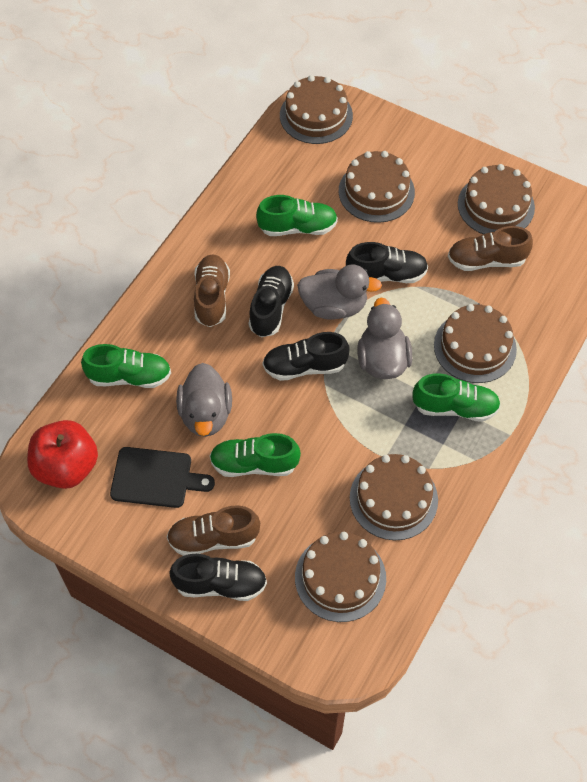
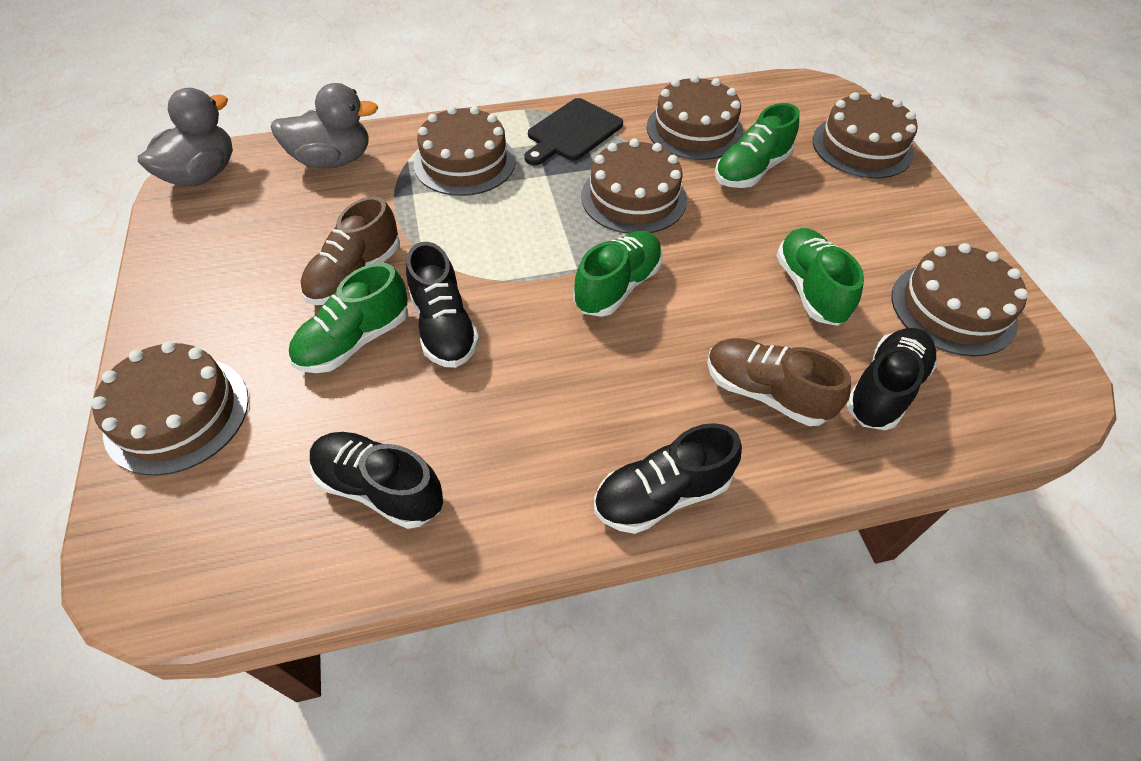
brown shoe: 3 -> 2
grey duck: 3 -> 2
red apple: 1 -> 0

